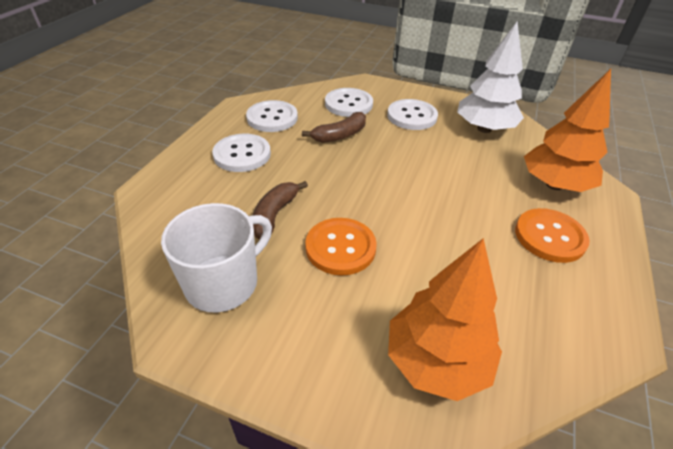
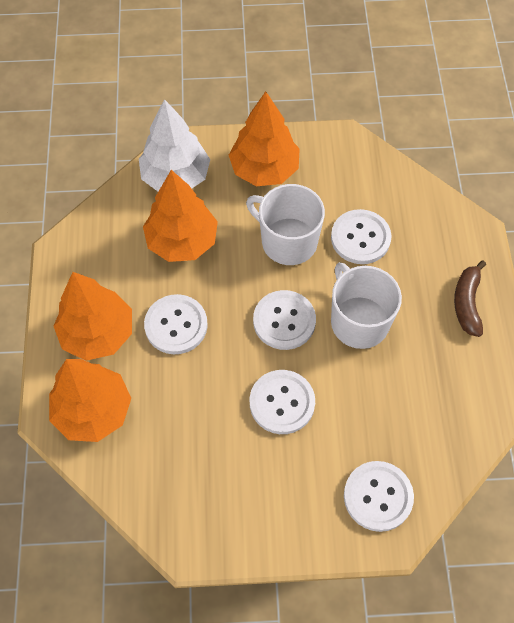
brown banana: 2 -> 1
orange button: 2 -> 0
orange tree: 2 -> 4
white button: 4 -> 5
white mug: 1 -> 2

